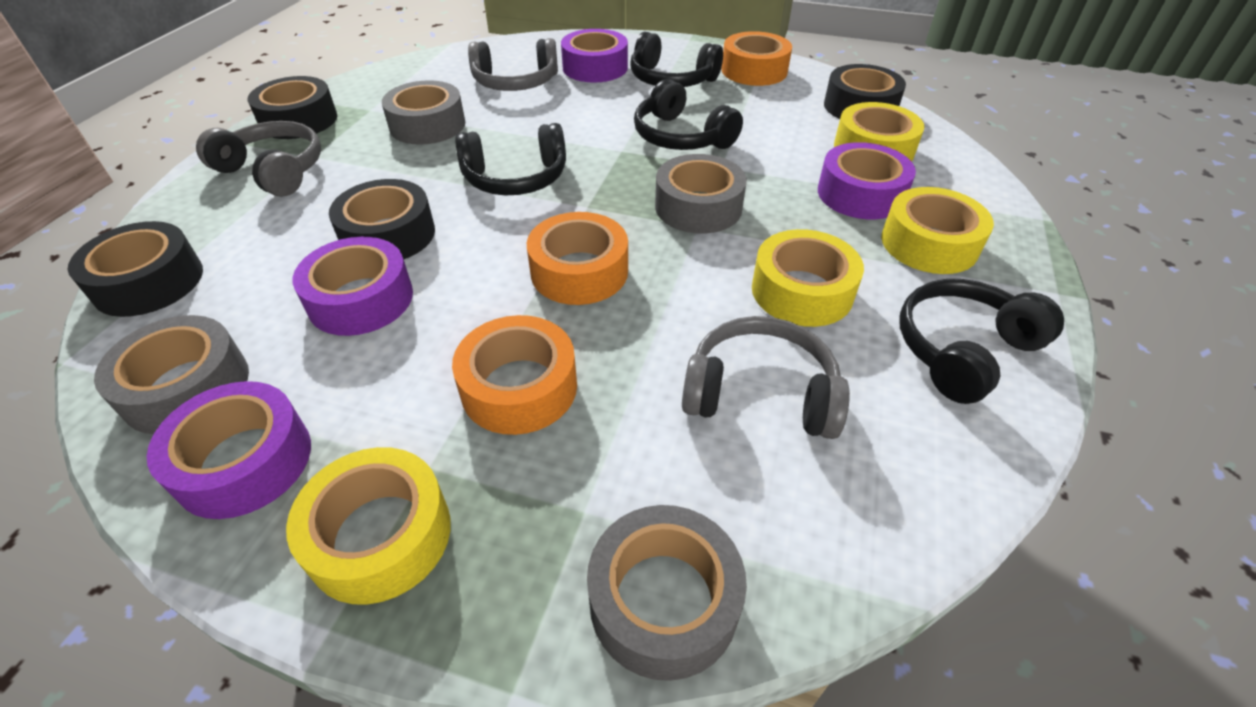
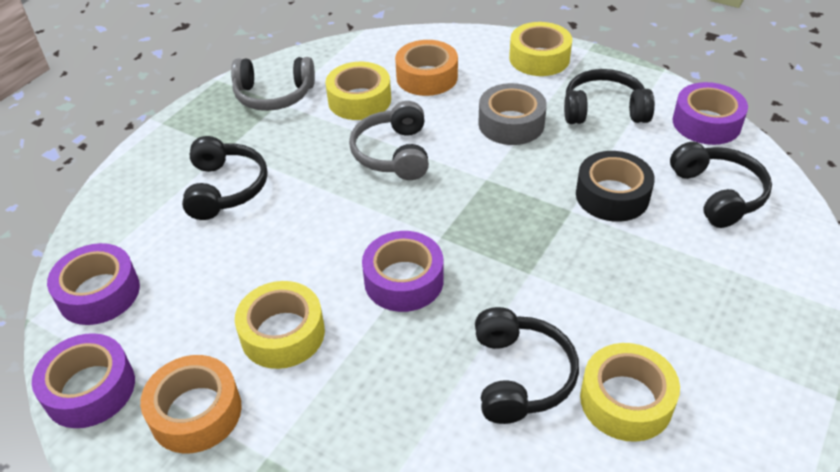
black tape: 4 -> 1
grey headphones: 3 -> 2
grey tape: 4 -> 1
orange tape: 3 -> 2

